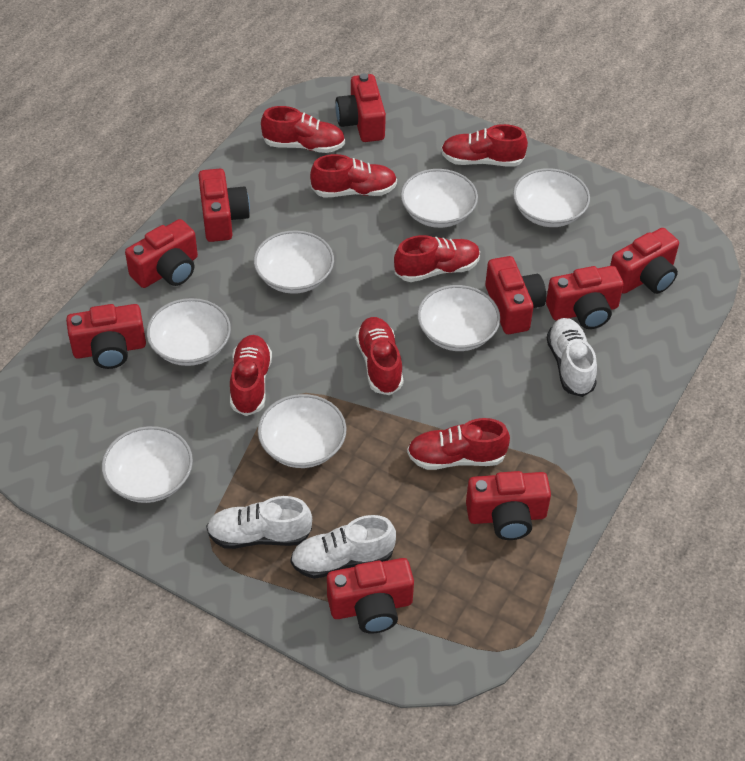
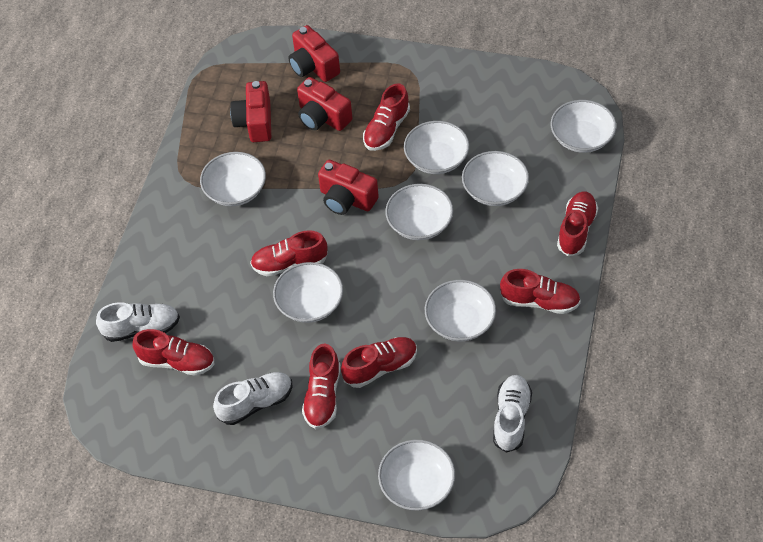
red camera: 9 -> 4
white bowl: 7 -> 8

